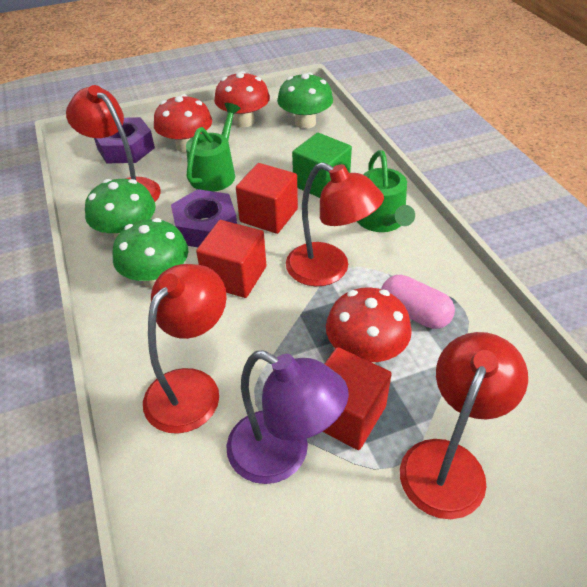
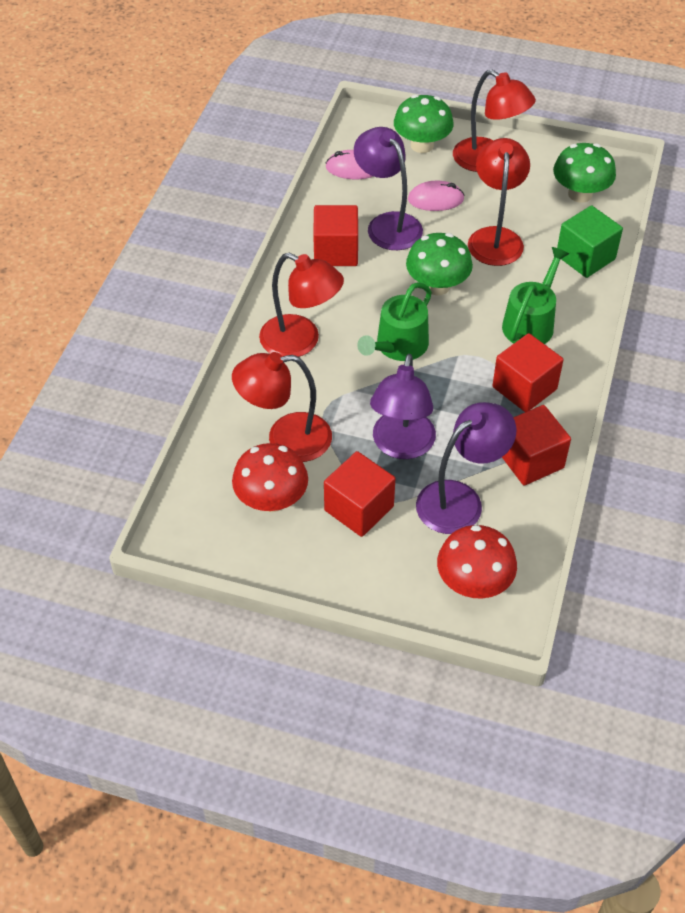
pink capsule: 1 -> 0
pink mouse: 0 -> 2
purple lamp: 1 -> 3
purple nut: 2 -> 0
red cube: 3 -> 4
red mushroom: 3 -> 2

